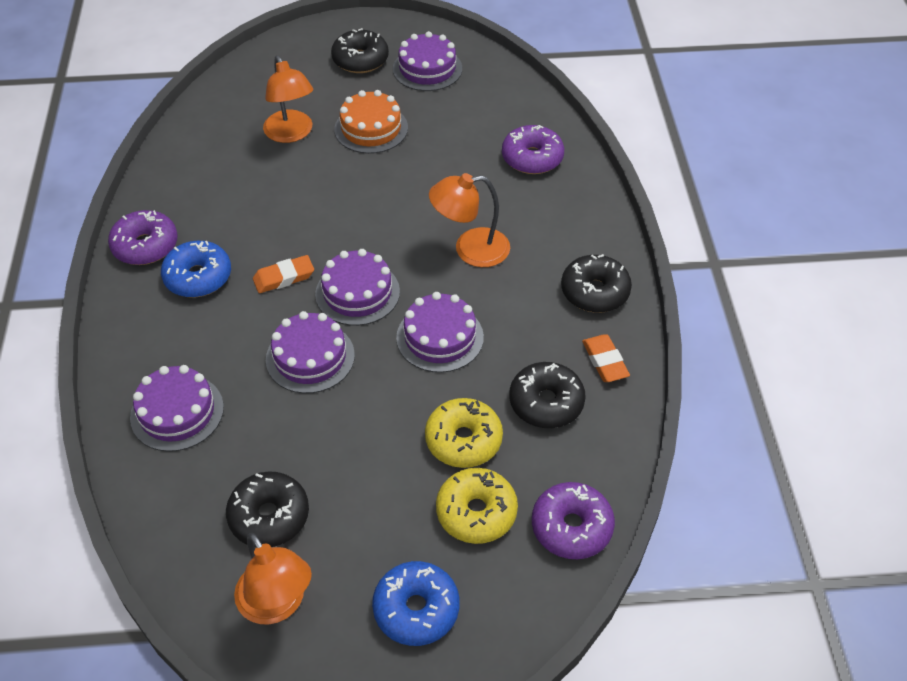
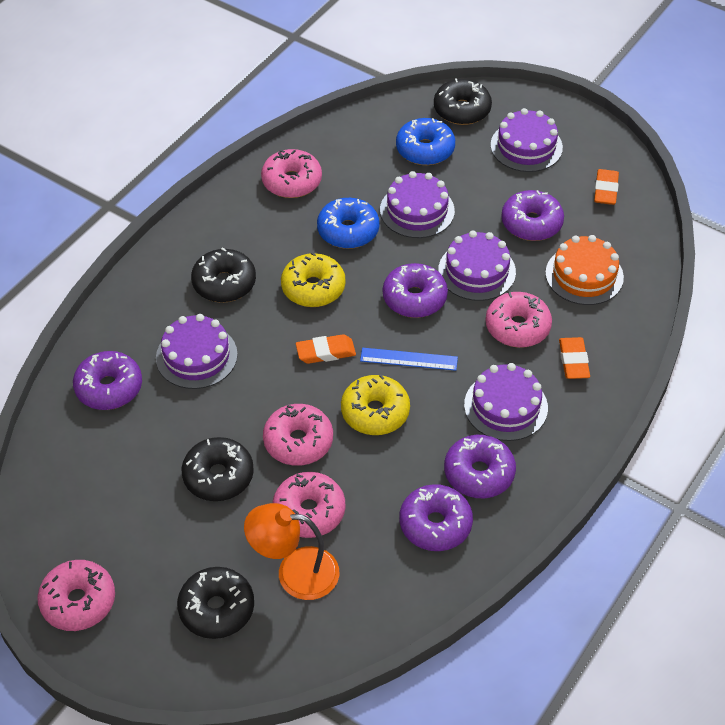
blue ruler: 0 -> 1
orange eraser: 2 -> 3
orange lamp: 3 -> 1
pink donut: 0 -> 5
purple donut: 3 -> 5

